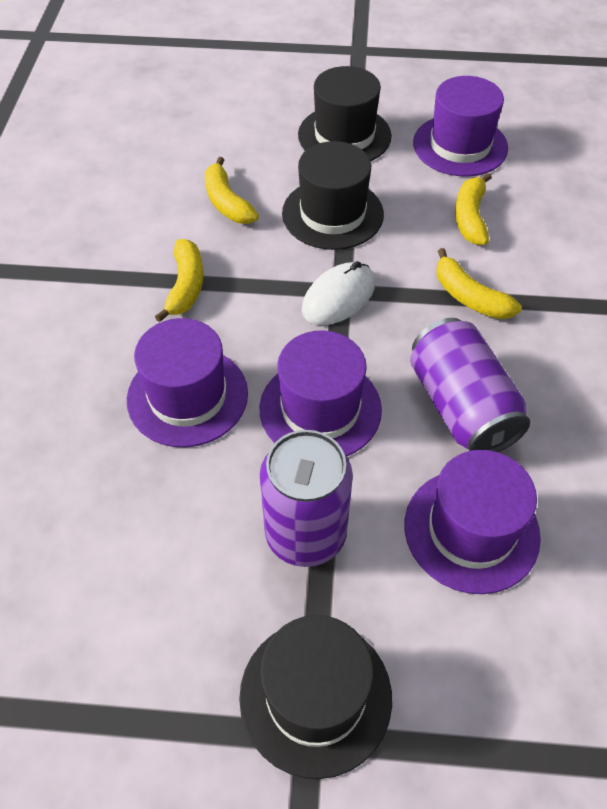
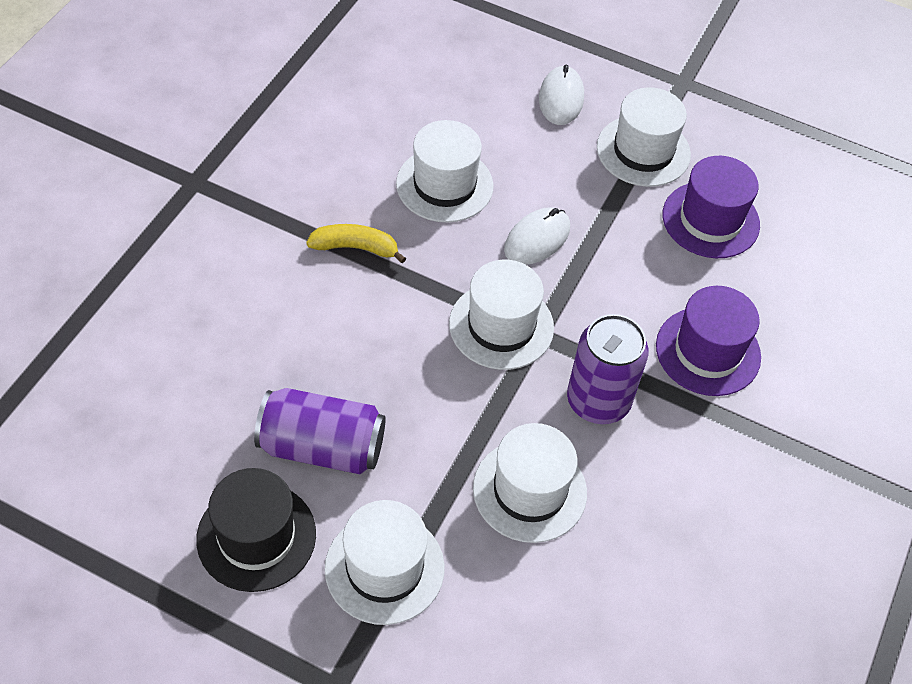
black hat: 3 -> 1
purple hat: 4 -> 2
white hat: 0 -> 5
white mouse: 1 -> 2
yellow banana: 4 -> 1

